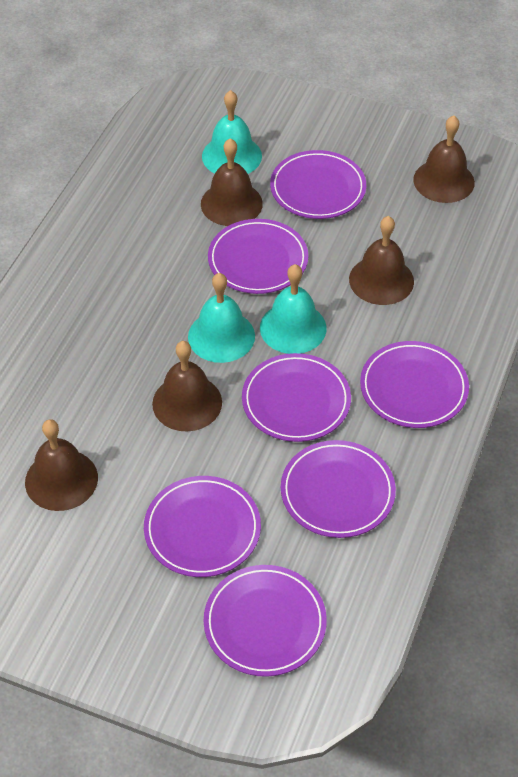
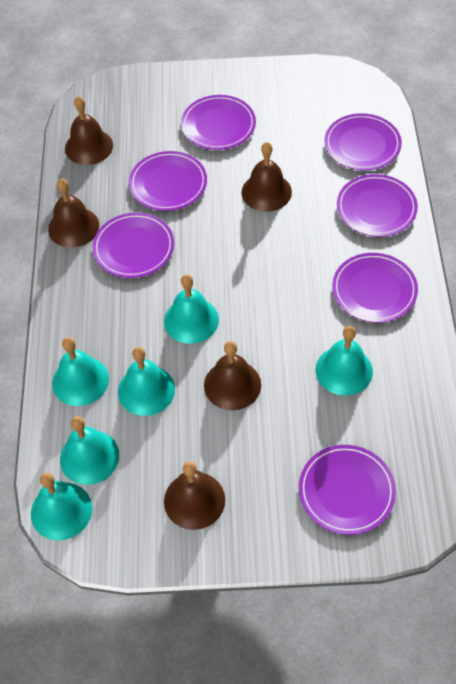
turquoise bell: 3 -> 6

